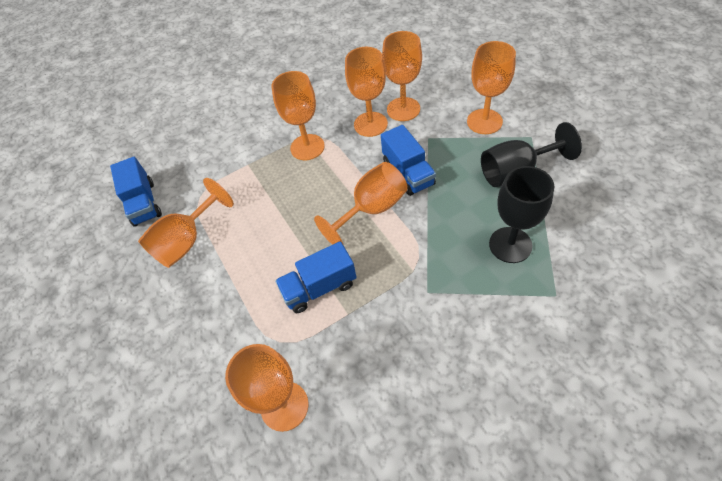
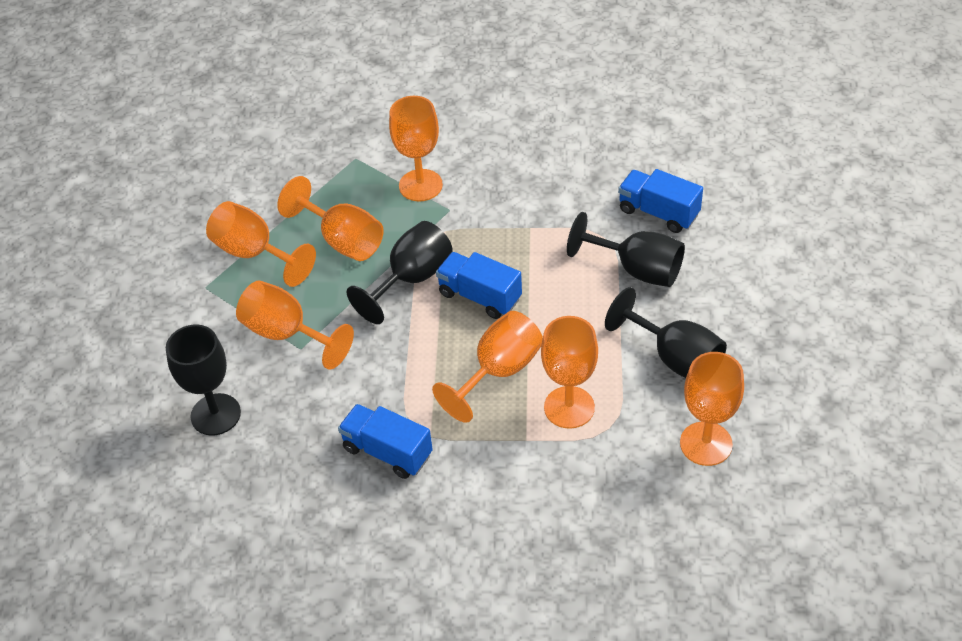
black goblet: 2 -> 4

